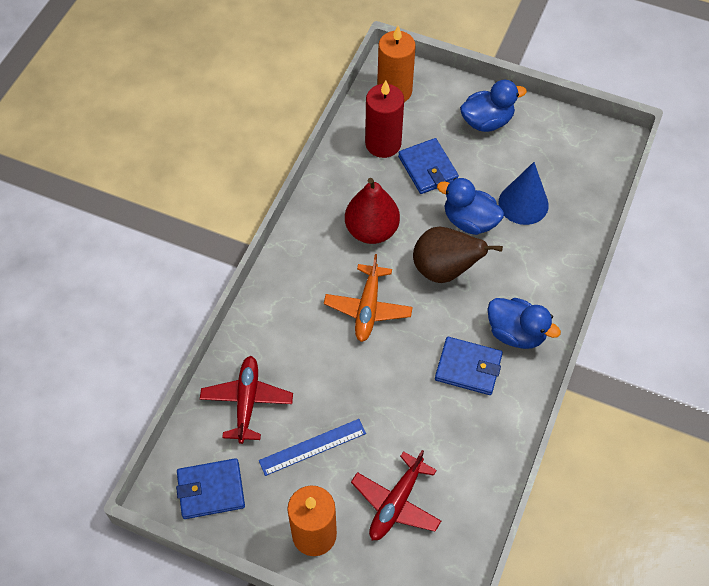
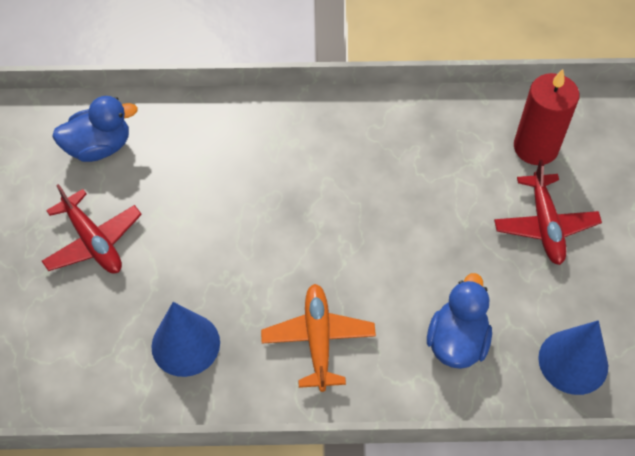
blue cone: 1 -> 2
blue duck: 3 -> 2
blue ruler: 1 -> 0
blue wallet: 3 -> 0
brown pear: 1 -> 0
orange candle: 2 -> 0
red pear: 1 -> 0

